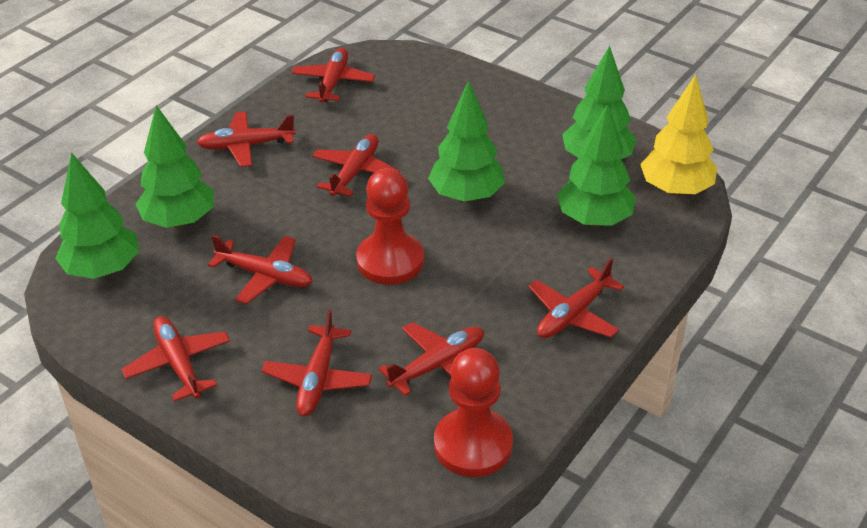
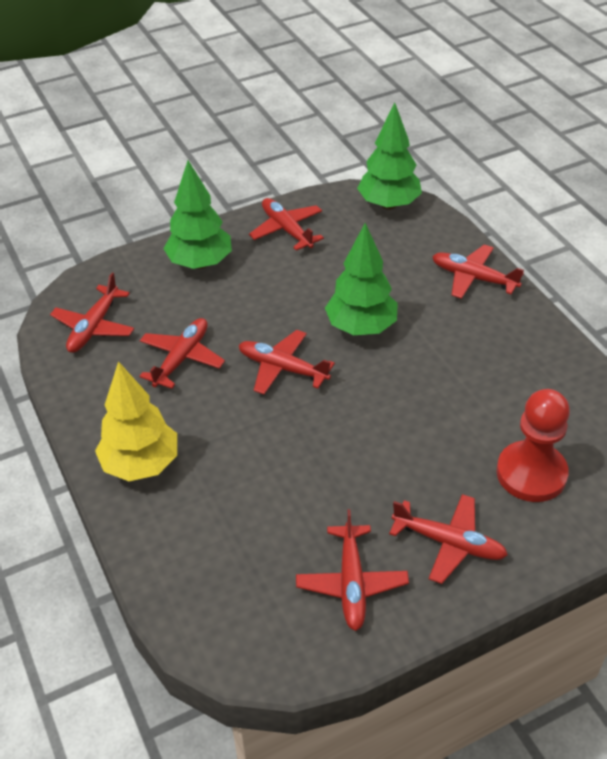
green tree: 5 -> 3
red pawn: 2 -> 1
red plane: 8 -> 7

